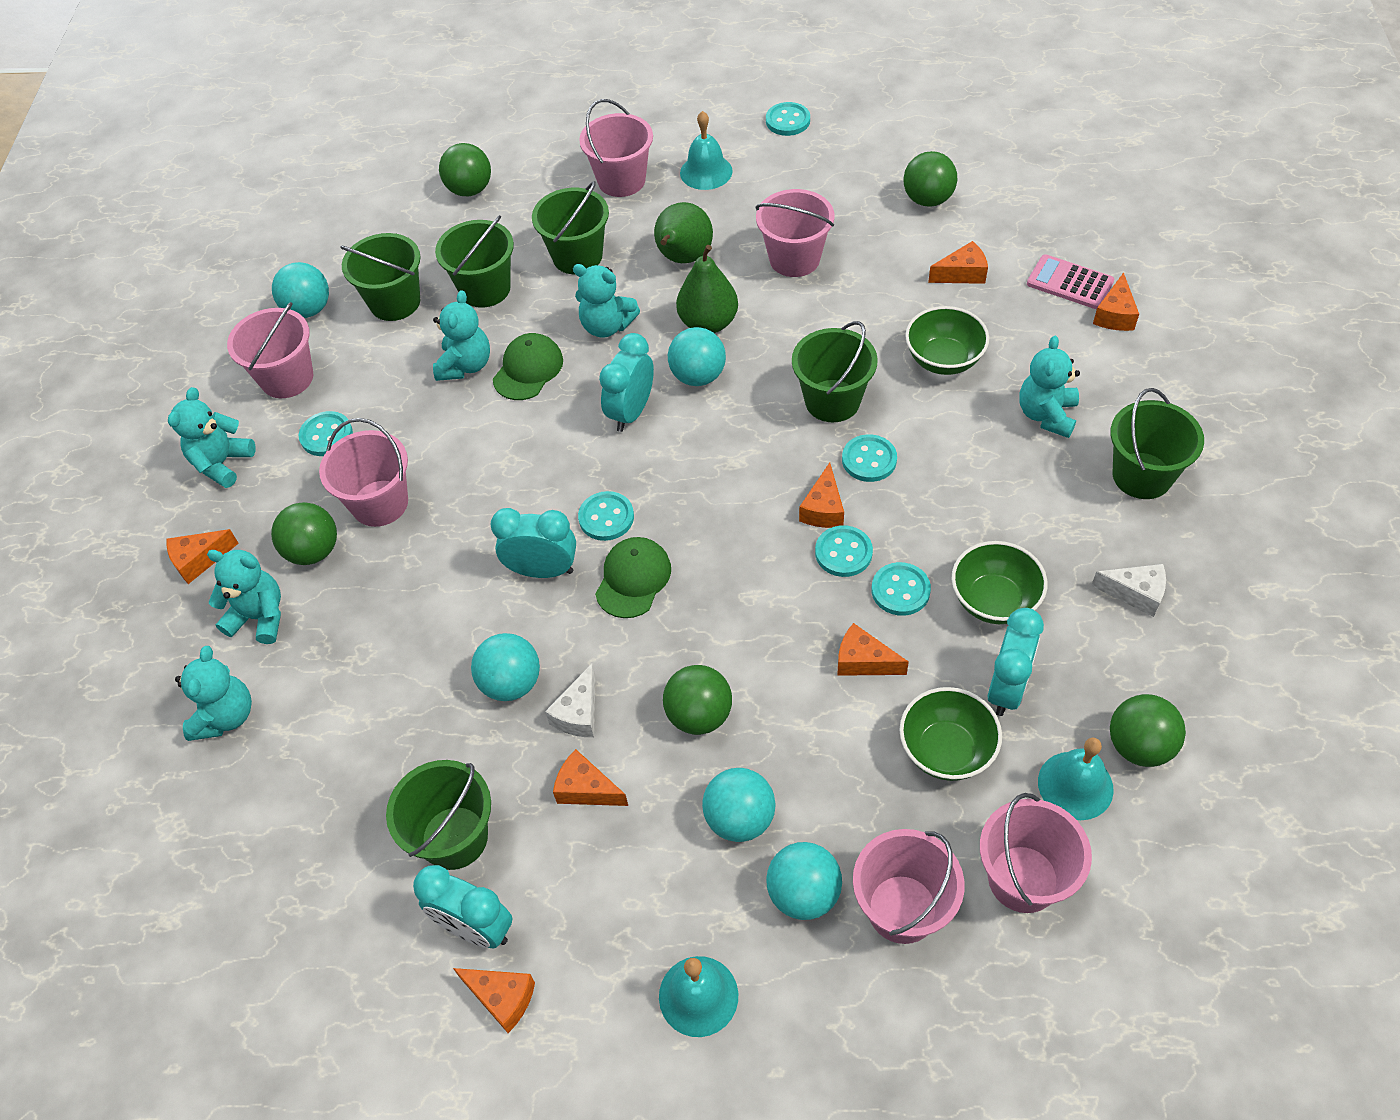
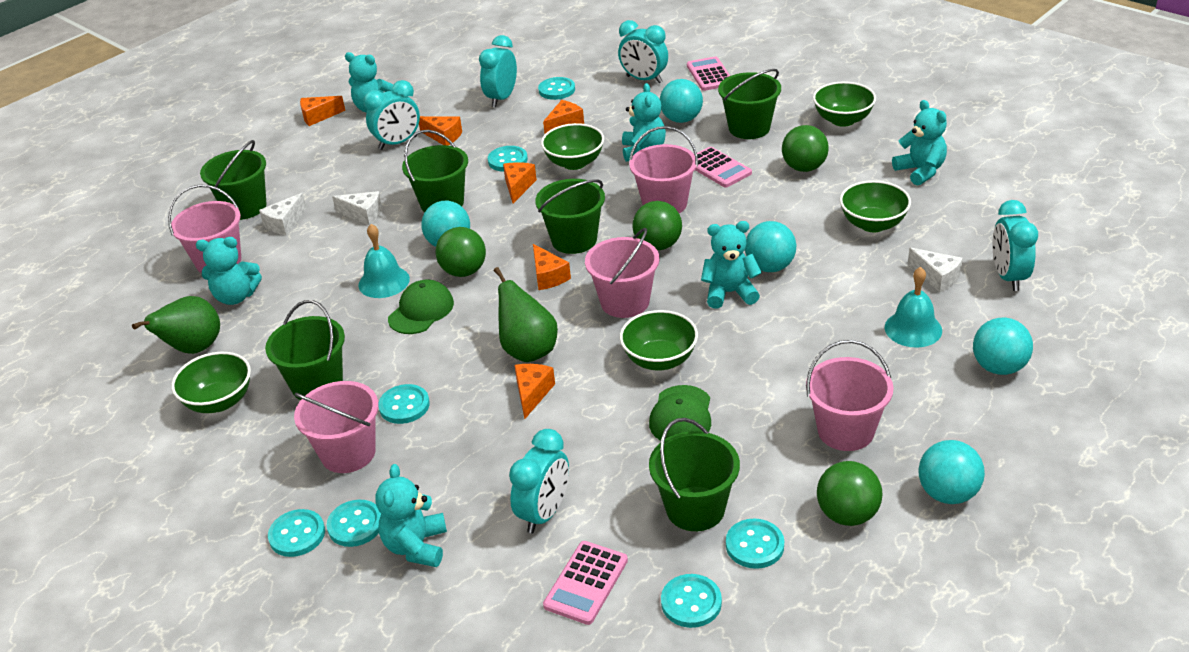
green ball: 5 -> 4
green bowl: 3 -> 5
orange cheese: 7 -> 6
pink bucket: 6 -> 5
pink calculator: 1 -> 3
turquoise bell: 3 -> 2
turquoise button: 6 -> 7
turquoise clock: 4 -> 5
white cheese: 2 -> 3

